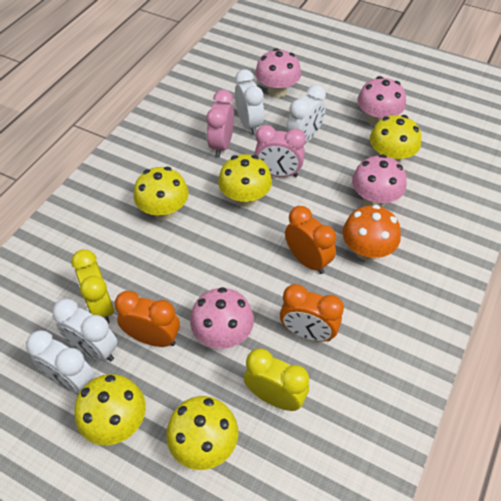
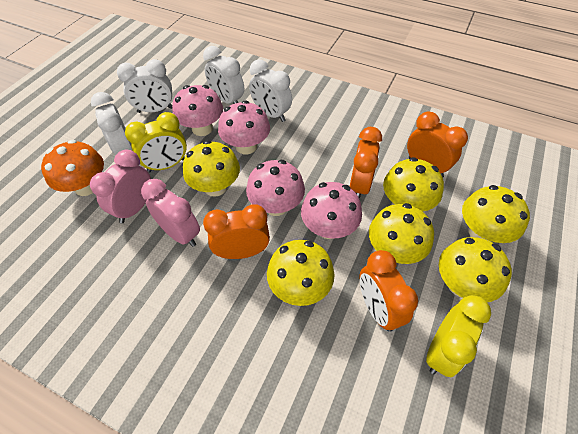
orange clock: 3 -> 4
yellow mushroom: 5 -> 6

